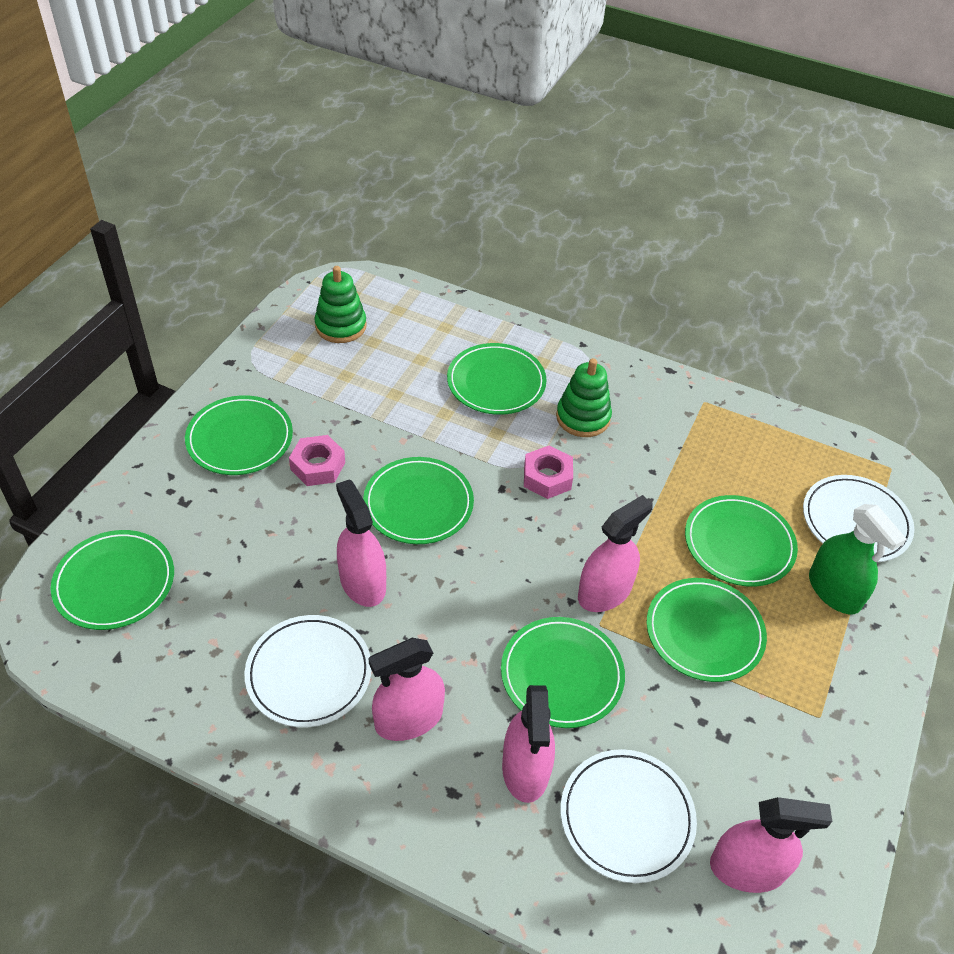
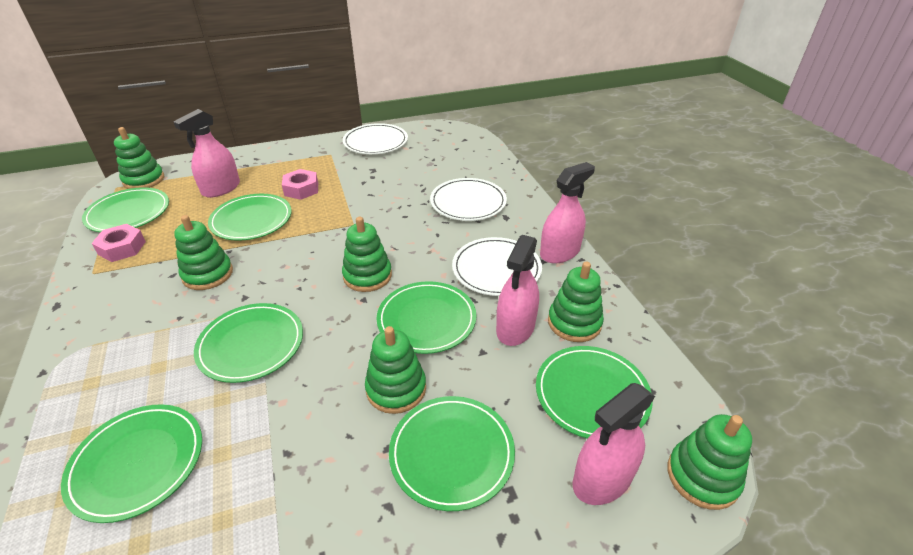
green spray bottle: 1 -> 0
green stacking toy: 2 -> 6
pink spray bottle: 5 -> 4

